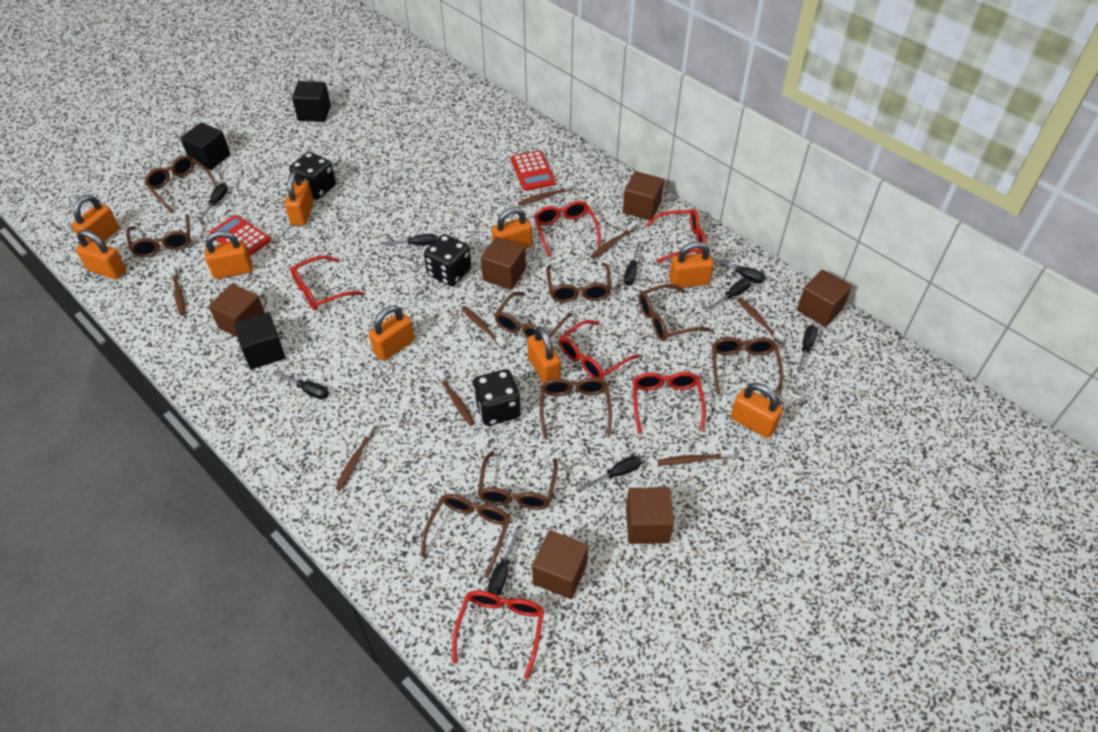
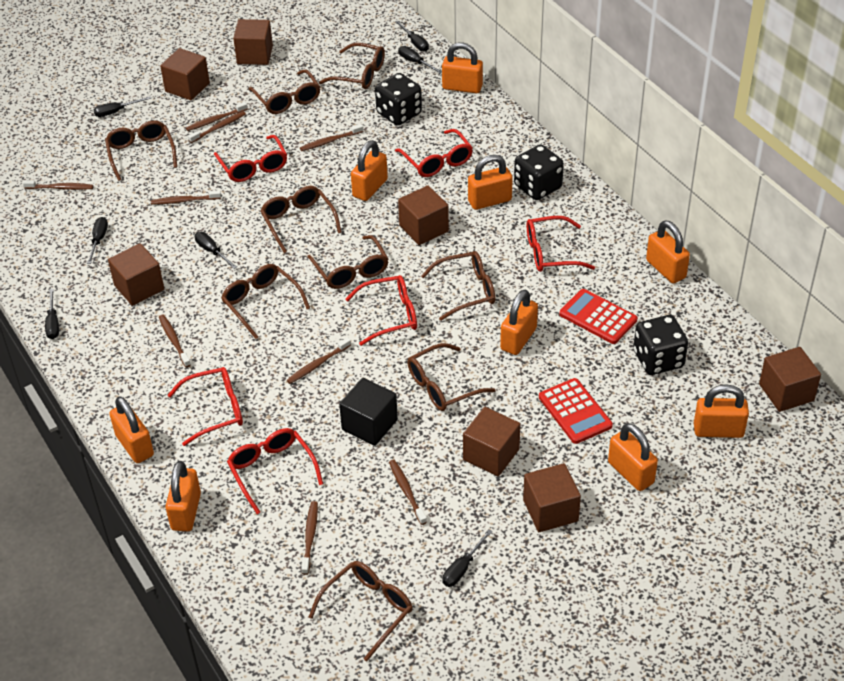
black cube: 3 -> 1
black screwdriver: 9 -> 7
brown cube: 6 -> 7
brown toothbrush: 8 -> 9

